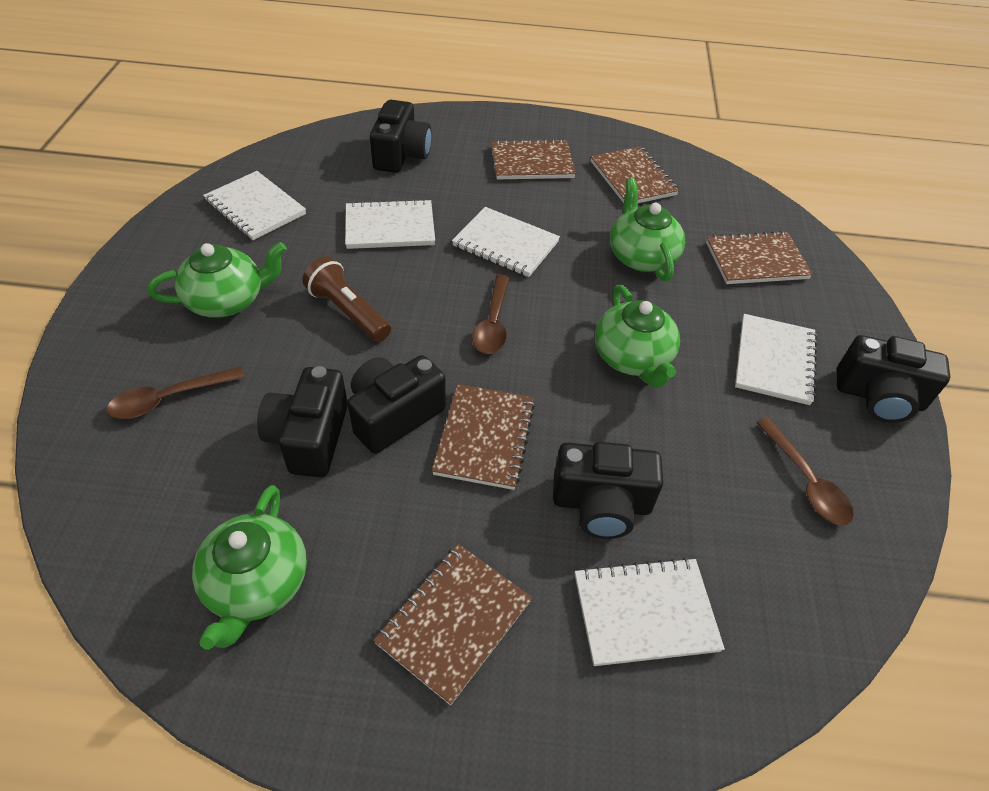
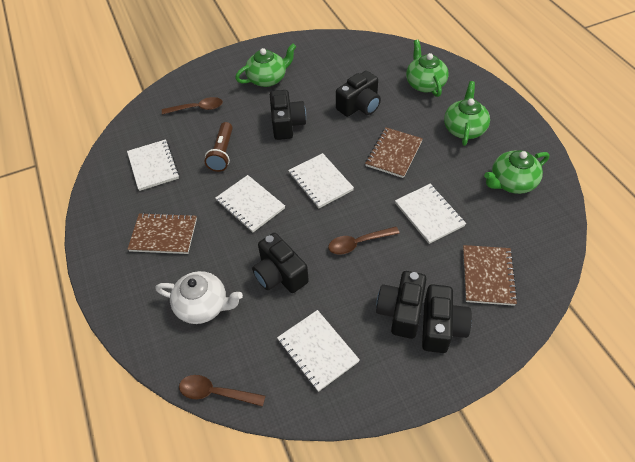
brown notebook: 5 -> 3
white teapot: 0 -> 1

